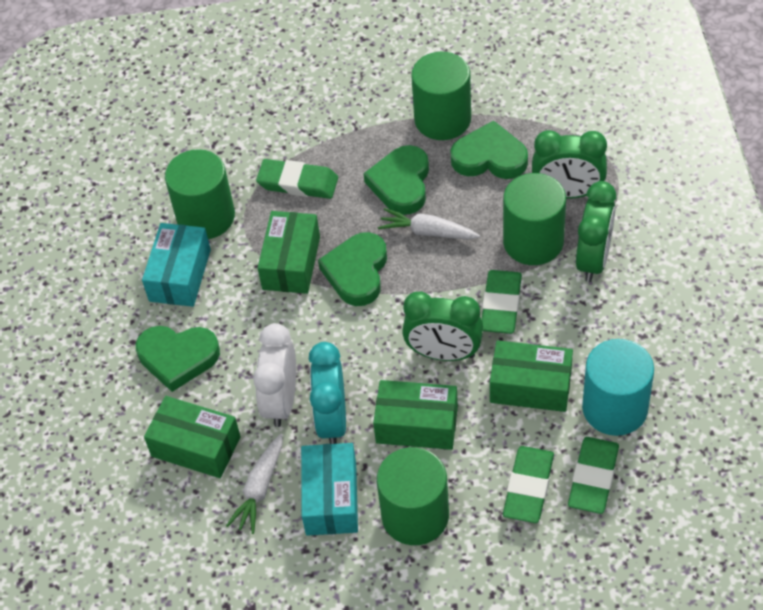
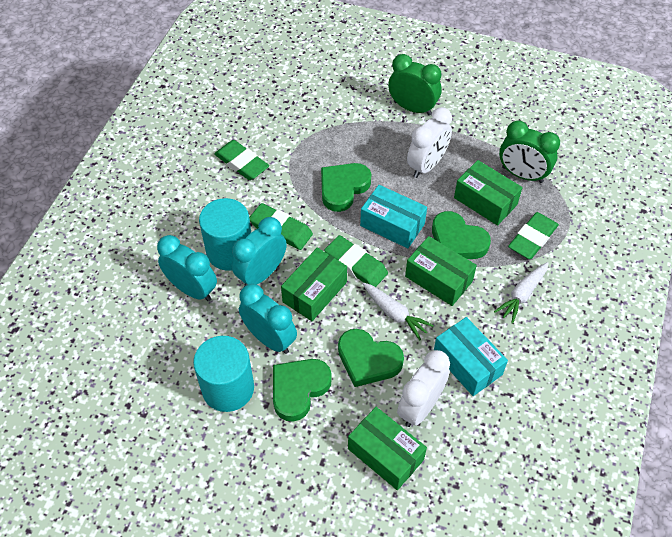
green clock: 3 -> 2
green cylinder: 4 -> 0
turquoise clock: 1 -> 3
turquoise cylinder: 1 -> 2
white clock: 1 -> 2

